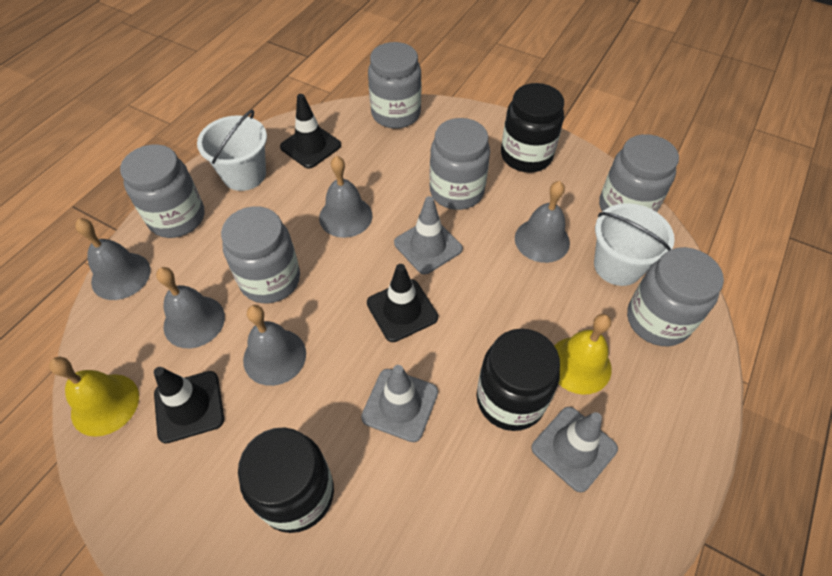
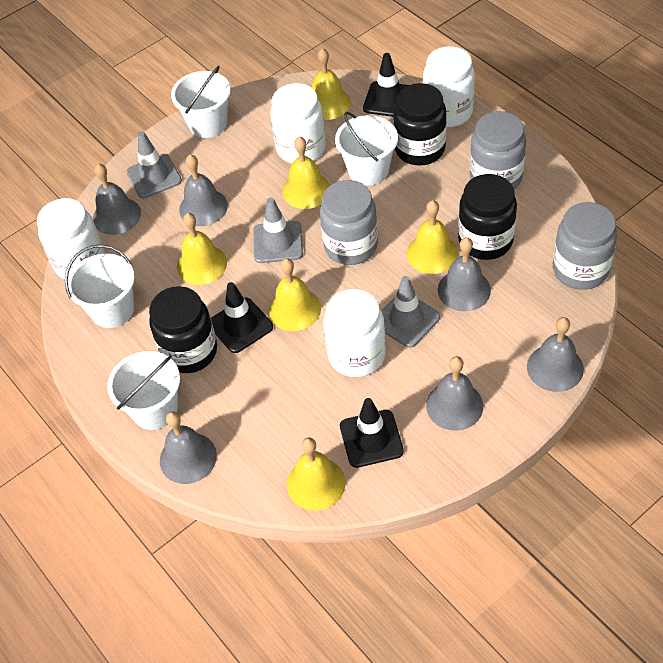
grey bell: 5 -> 6
grey jar: 6 -> 3
white bucket: 2 -> 4
white jar: 0 -> 4
yellow bell: 2 -> 6

